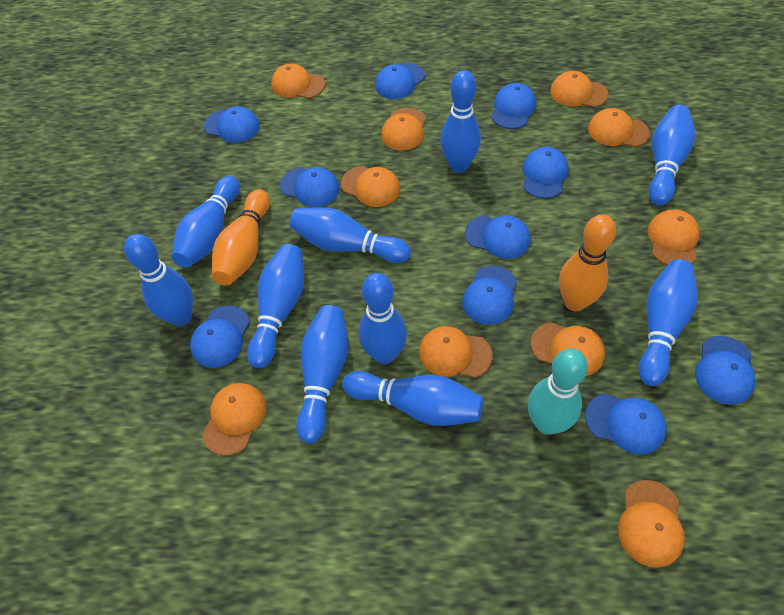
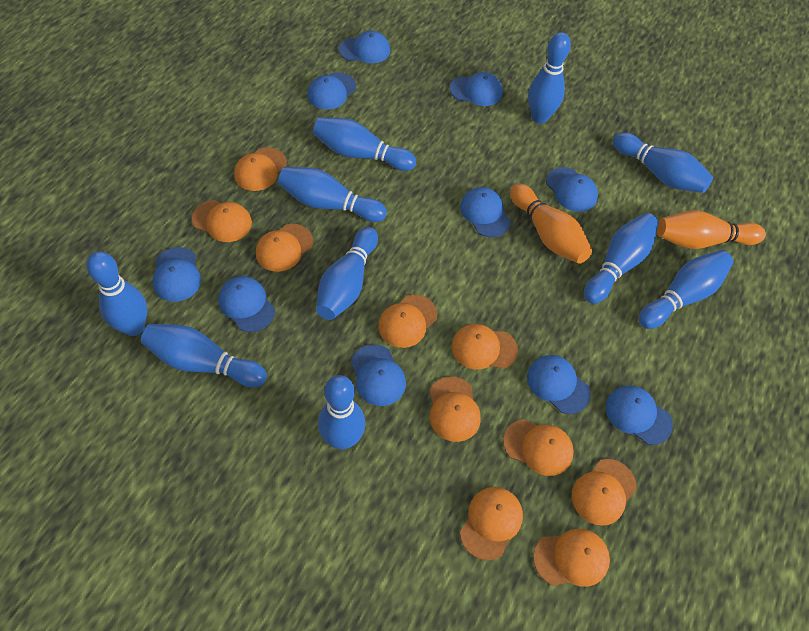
turquoise bowling pin: 1 -> 0

